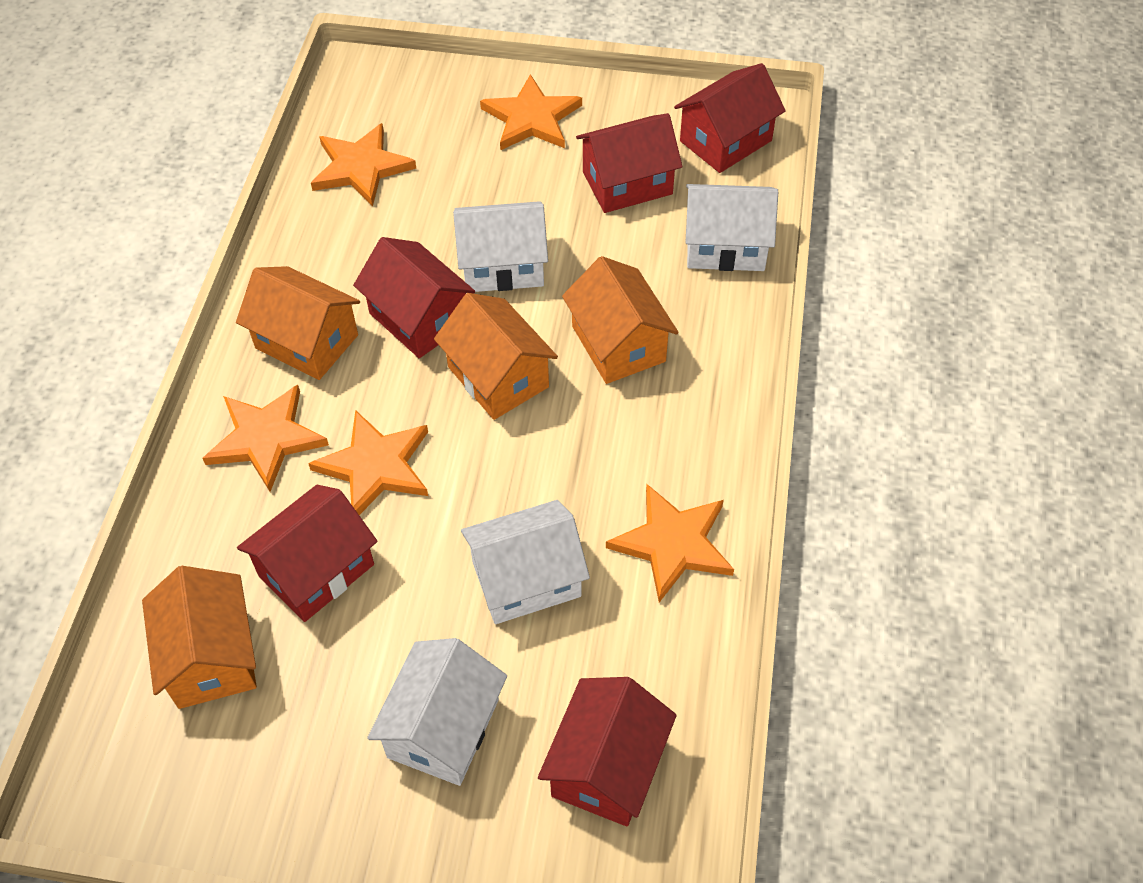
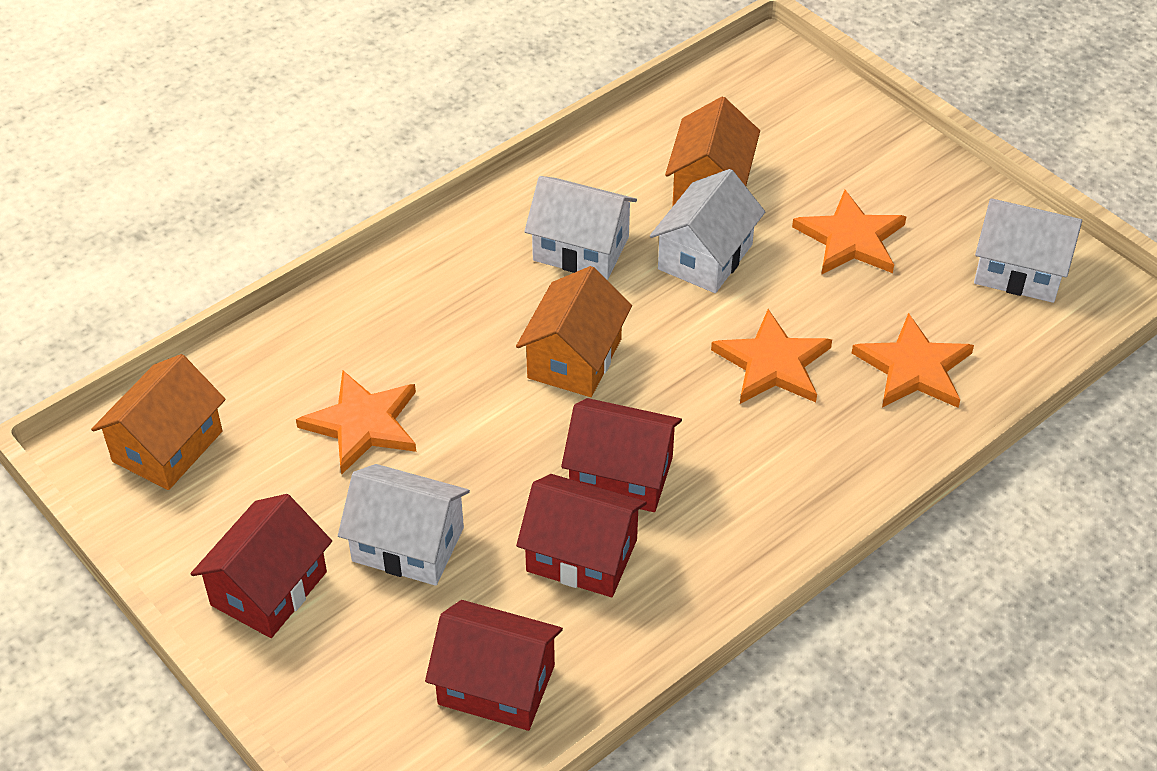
orange house: 4 -> 3
orange star: 5 -> 4
red house: 5 -> 4

